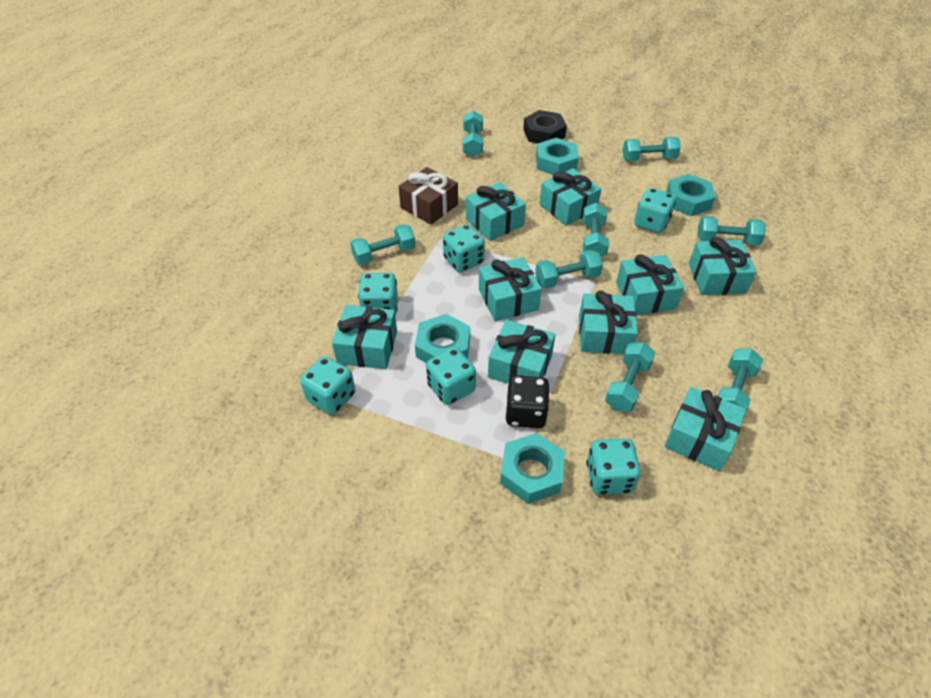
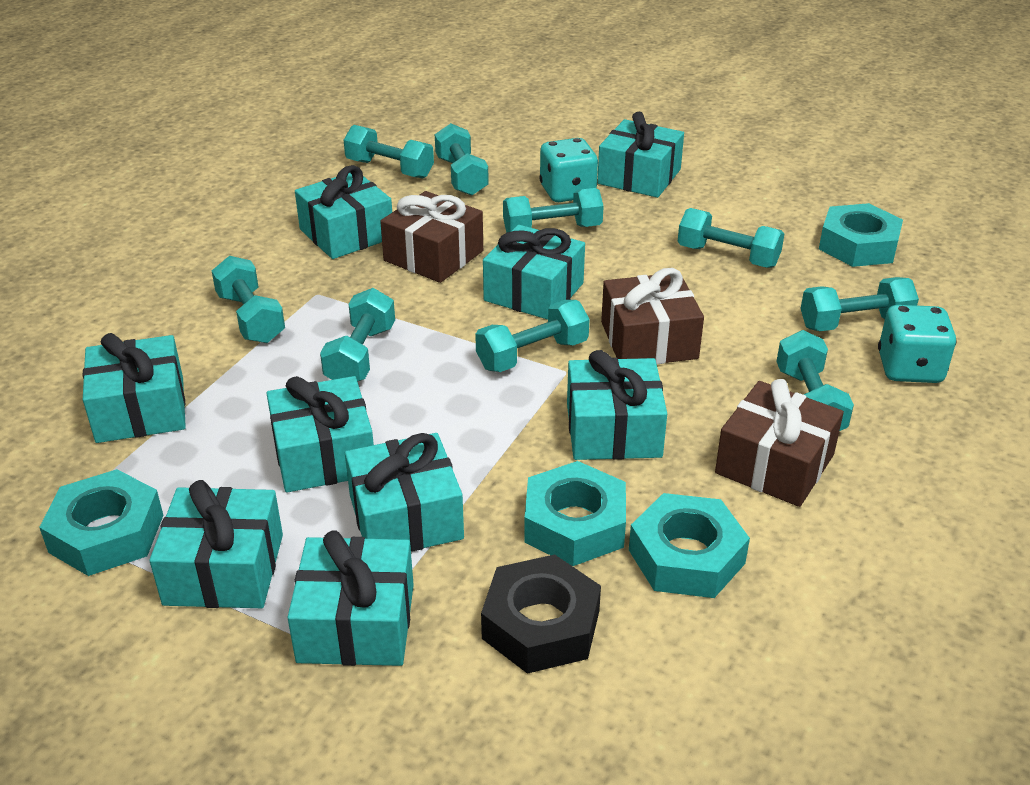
black dice: 1 -> 0
brown gift: 1 -> 3
turquoise dice: 6 -> 2
turquoise dumbbell: 8 -> 9

